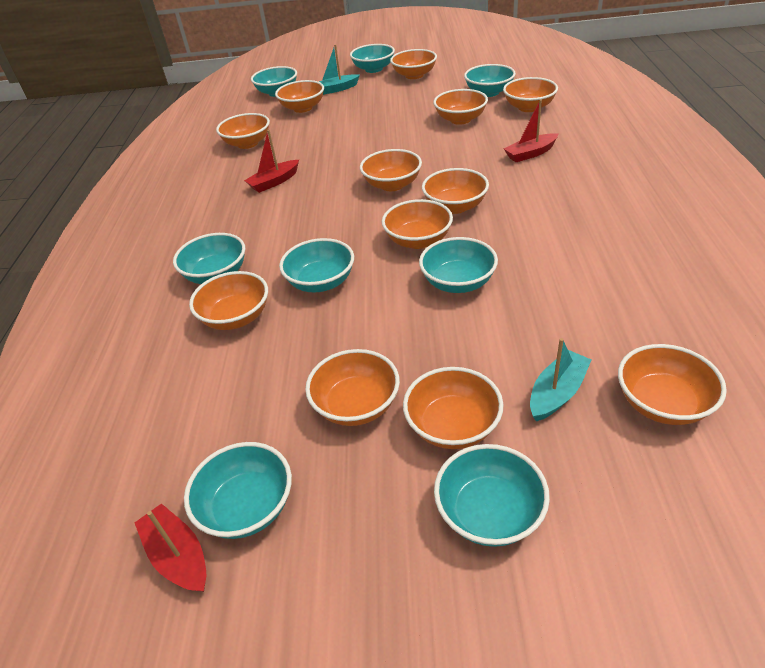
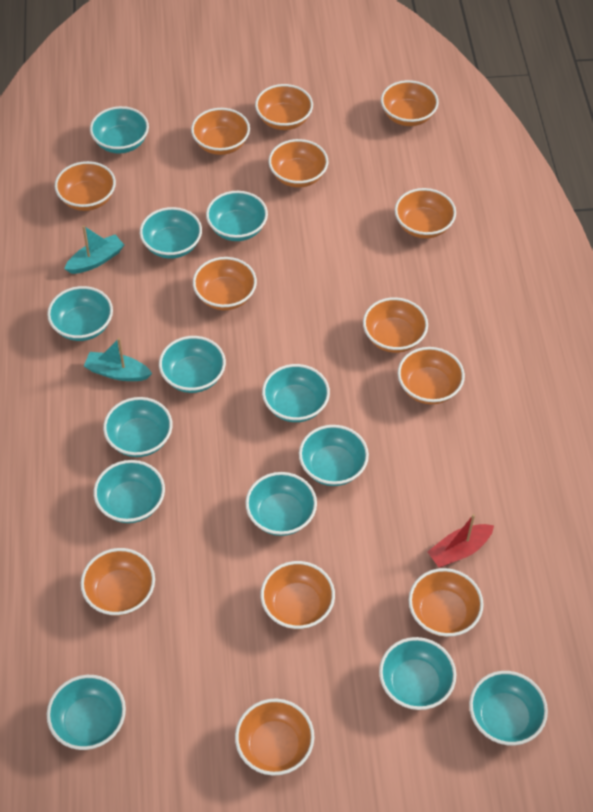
orange bowl: 12 -> 13
red boat: 3 -> 1
turquoise bowl: 8 -> 13

